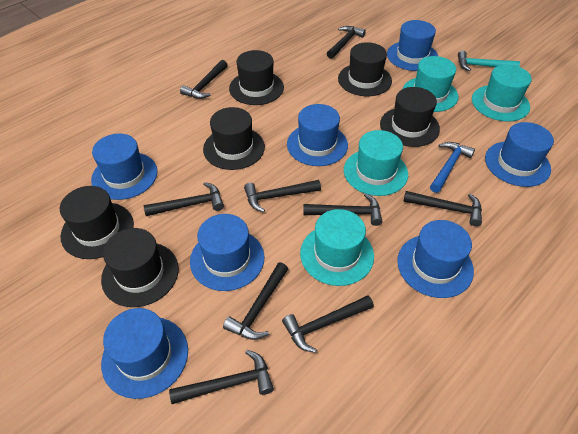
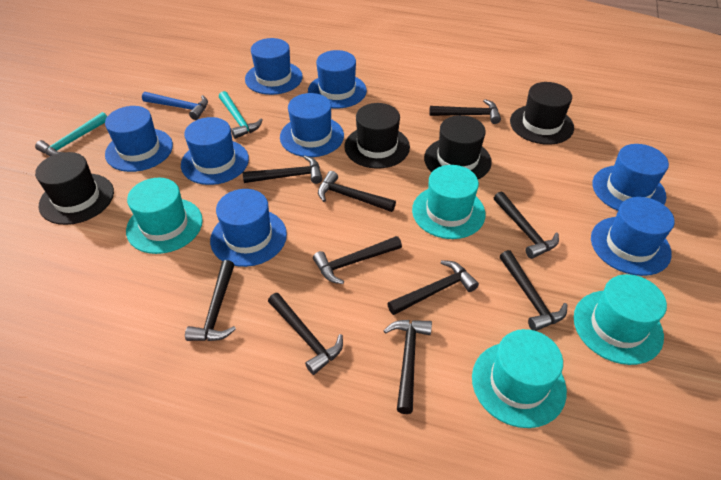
black hammer: 9 -> 10
black hat: 6 -> 4
blue hat: 7 -> 8
turquoise hammer: 1 -> 2

